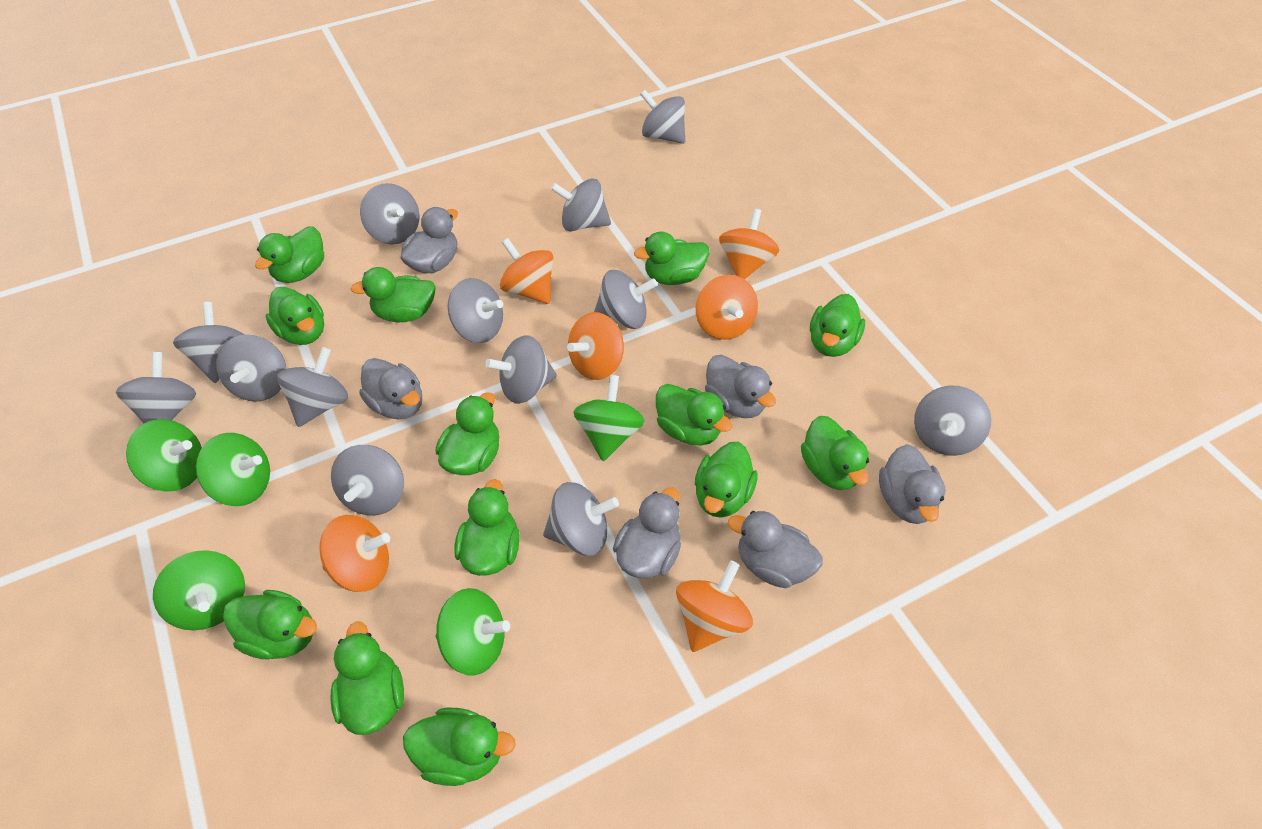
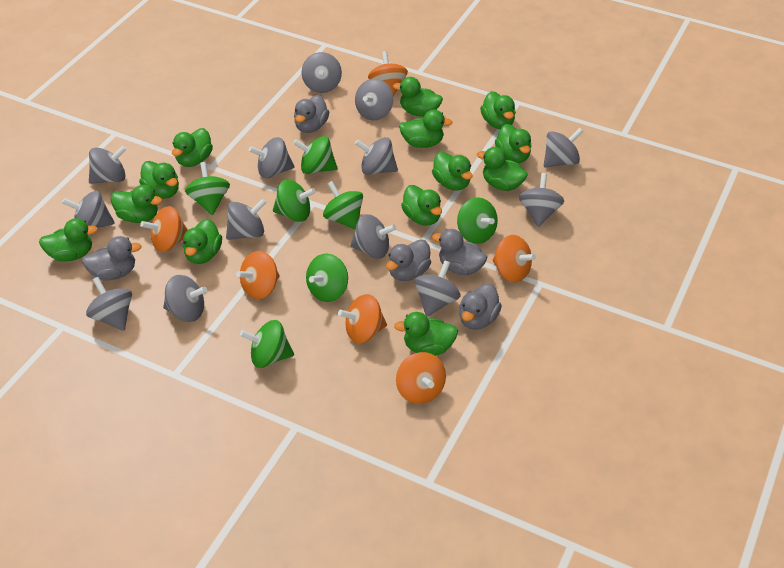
green spinning top: 5 -> 7
grey duck: 6 -> 5

